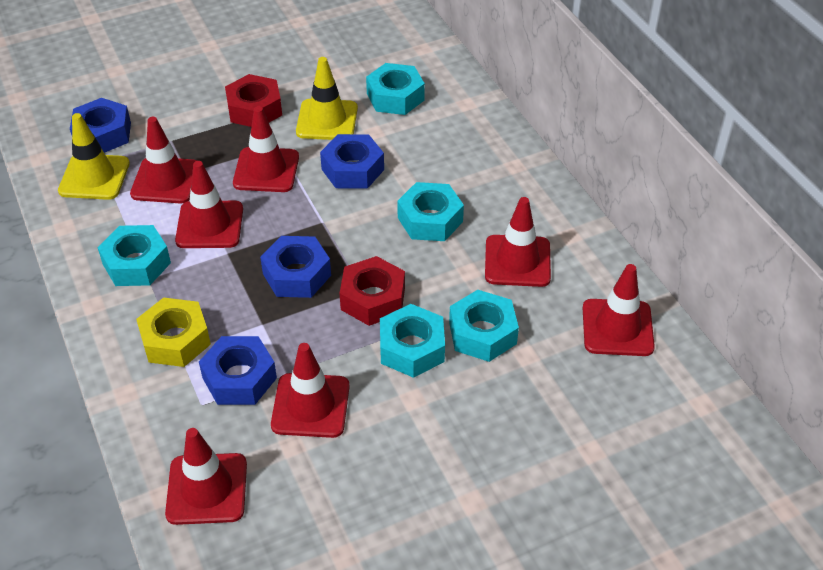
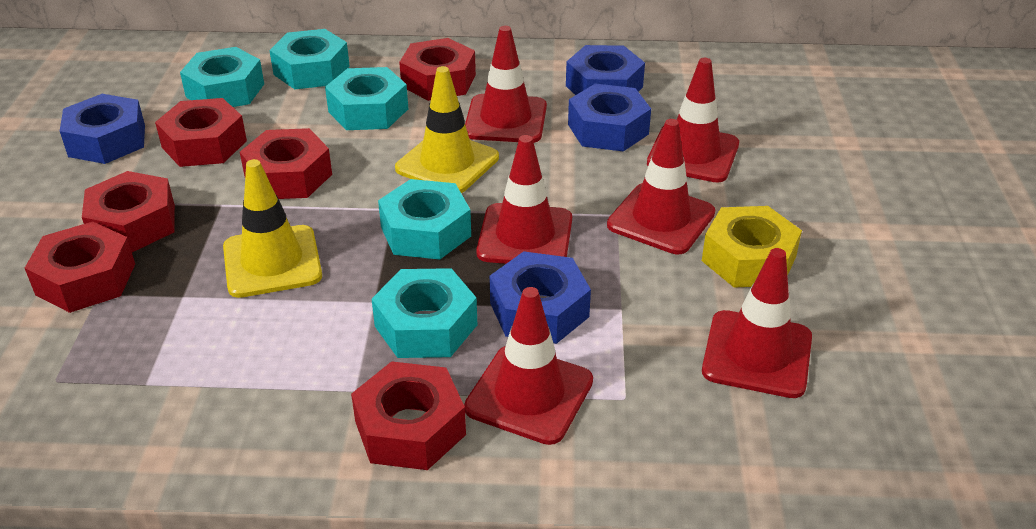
red nut: 2 -> 6
red traffic cone: 7 -> 6

